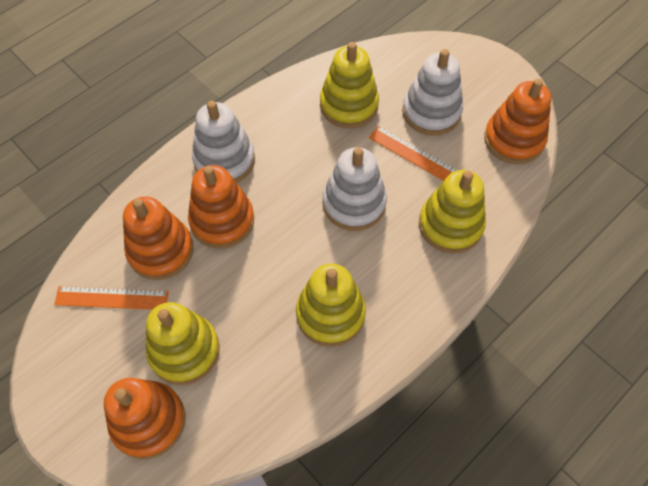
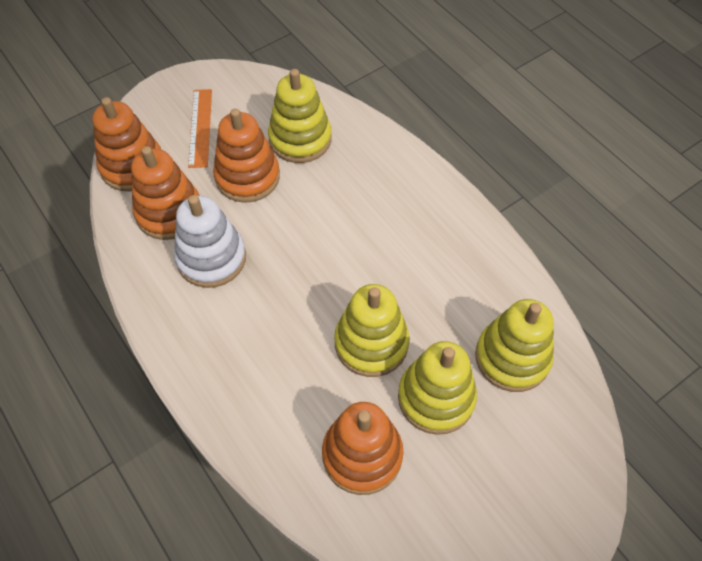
orange ruler: 2 -> 1
white stacking toy: 3 -> 1

